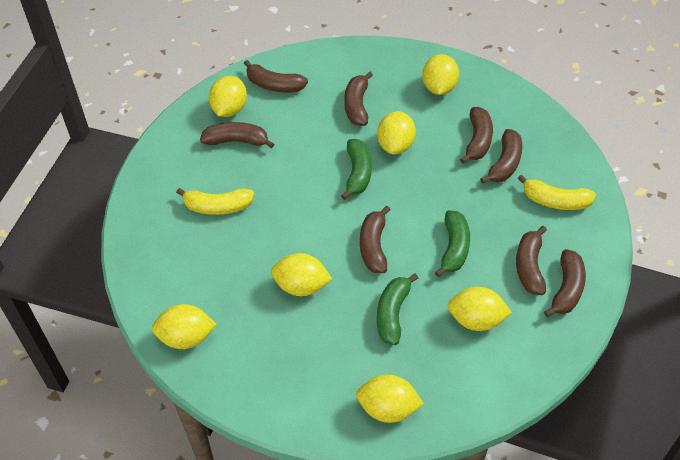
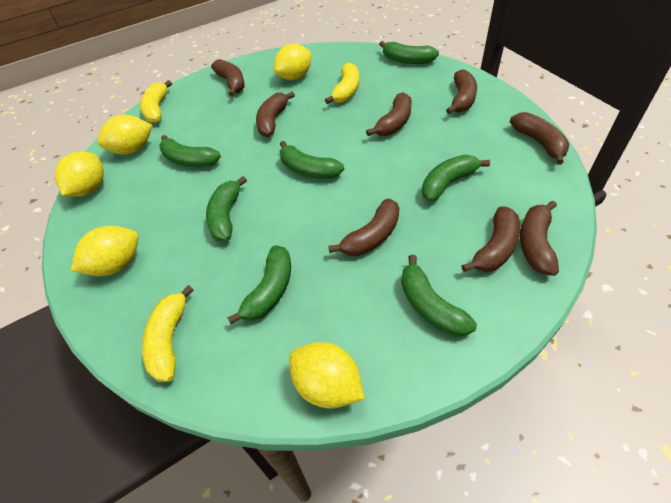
green banana: 3 -> 7
yellow banana: 2 -> 3
yellow lemon: 7 -> 5

